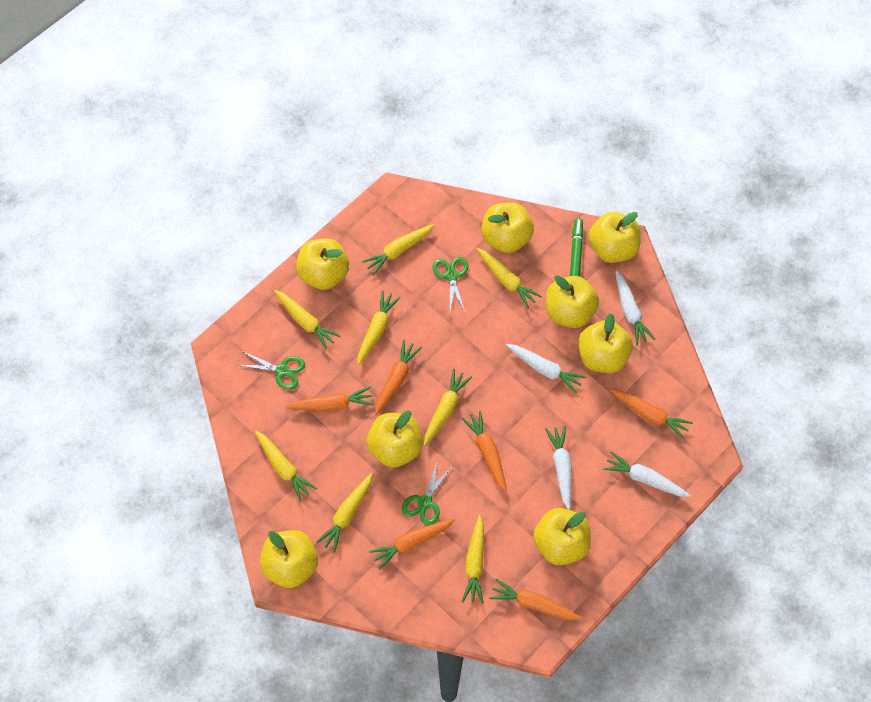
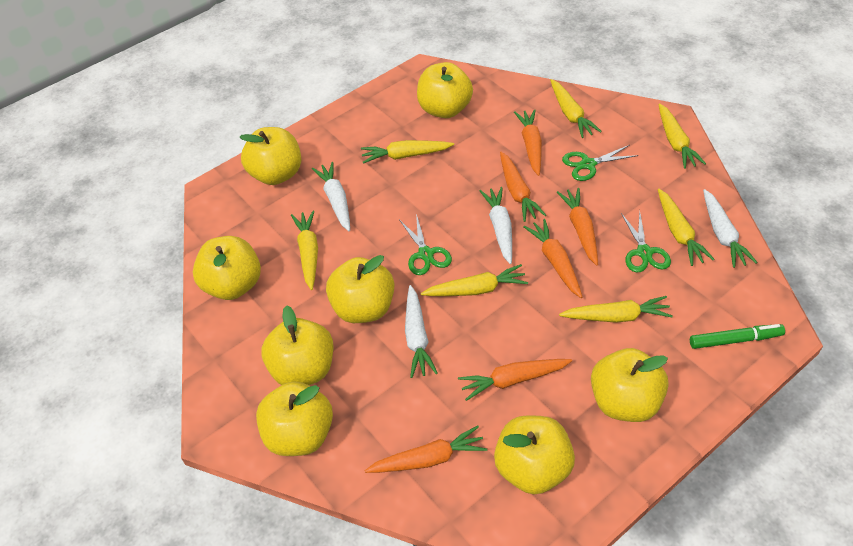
yellow carrot: 8 -> 7

